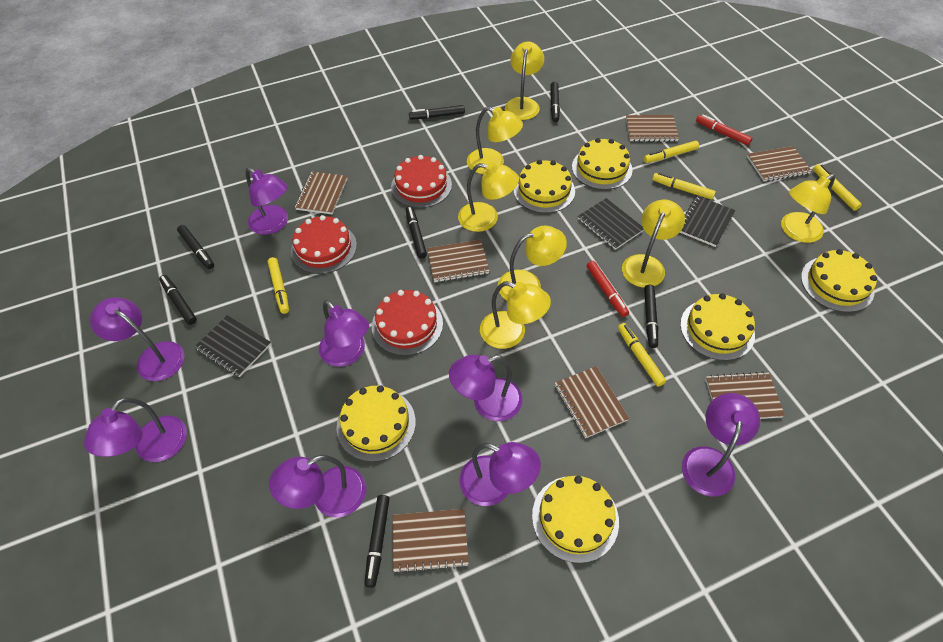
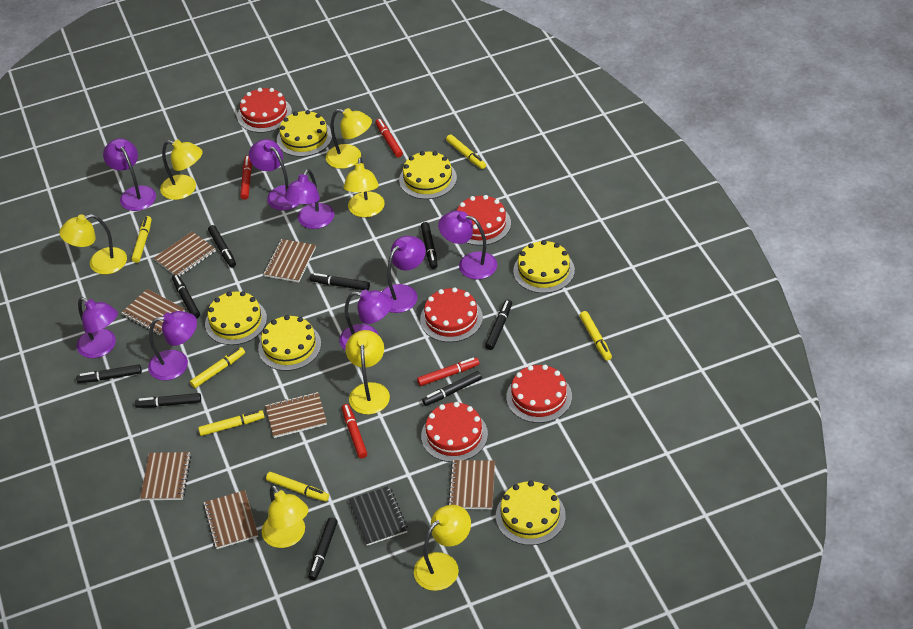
black marker: 7 -> 9
black notebook: 3 -> 1
red cake: 3 -> 5
red marker: 2 -> 4
yellow marker: 5 -> 6

